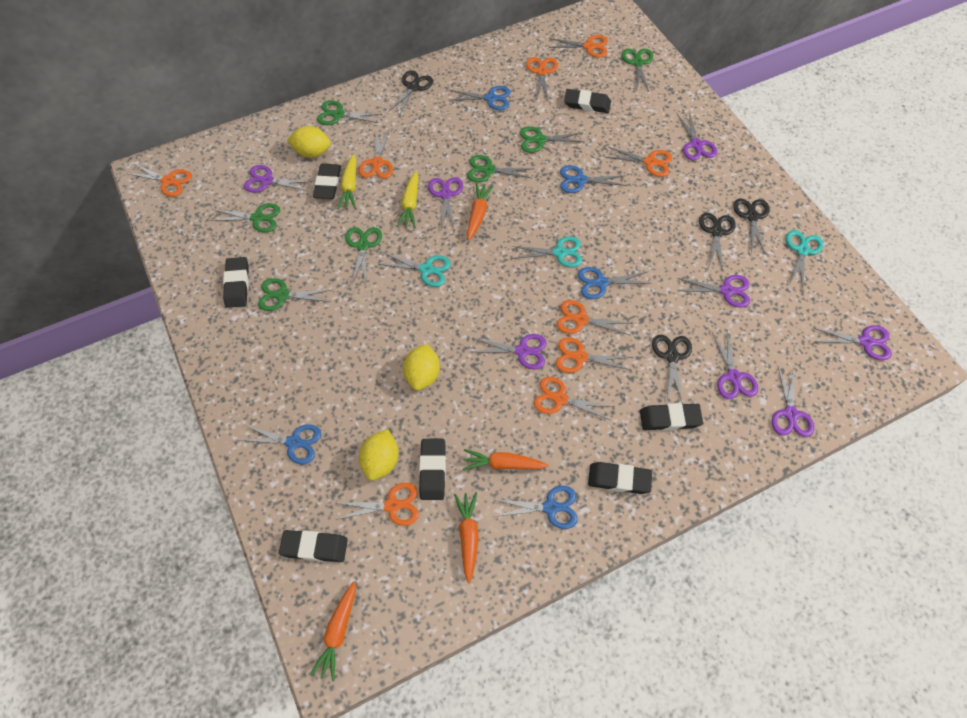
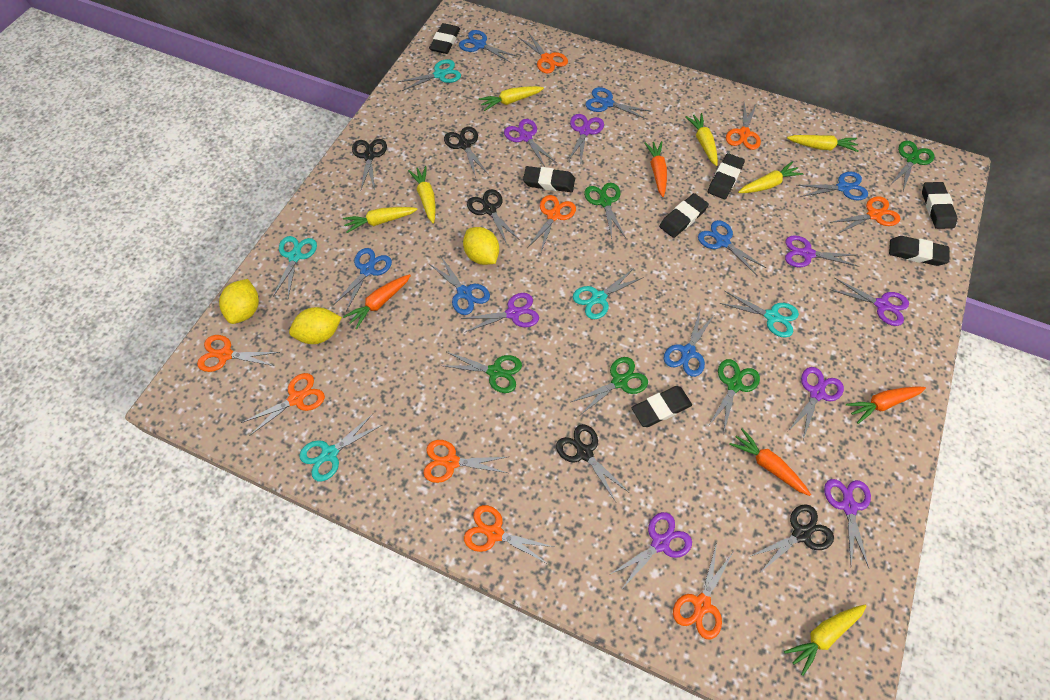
black scissors: 4 -> 5
blue scissors: 5 -> 7
green scissors: 7 -> 5
turquoise scissors: 3 -> 5
yellow carrot: 2 -> 7

